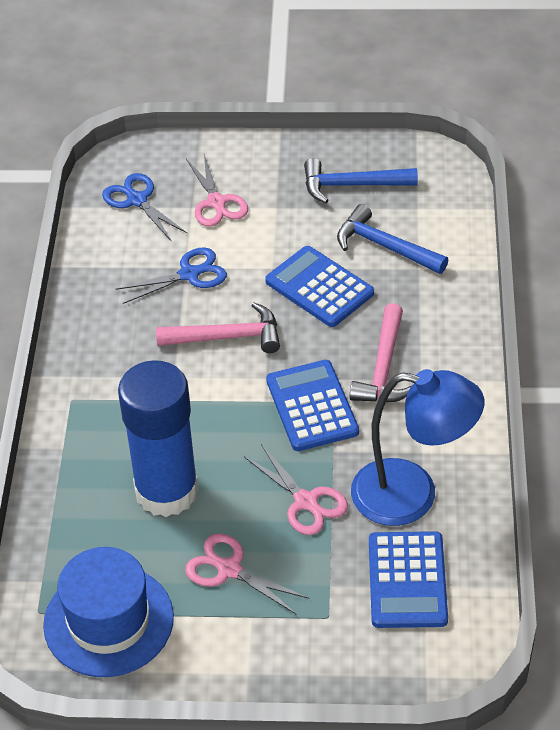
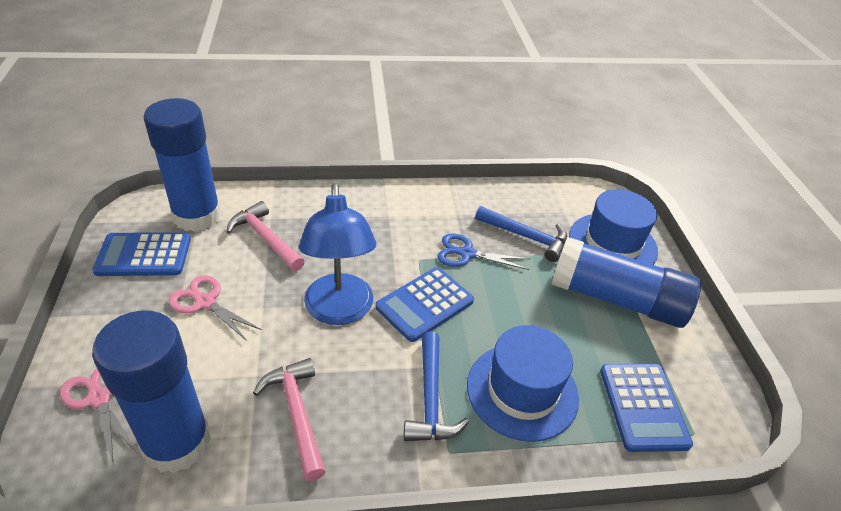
blue glue stick: 1 -> 3
blue hat: 1 -> 2
blue scissors: 2 -> 1
pink scissors: 3 -> 2

